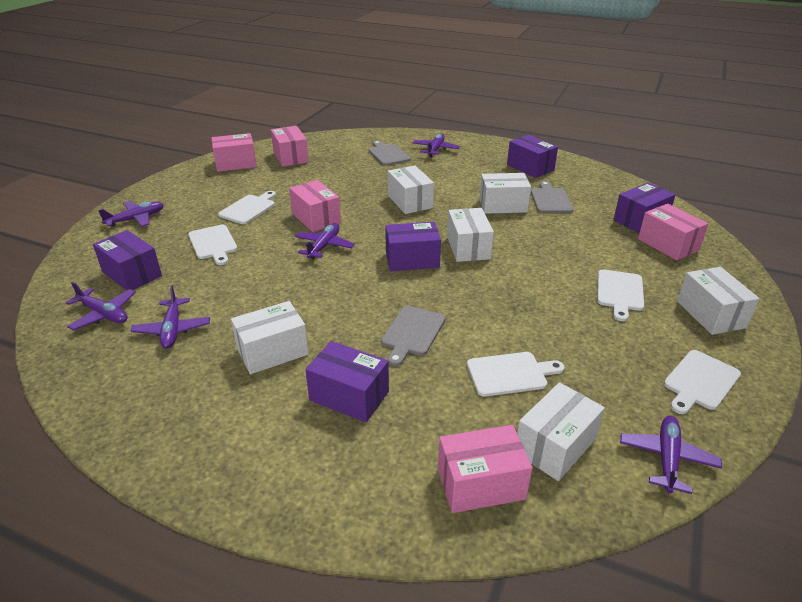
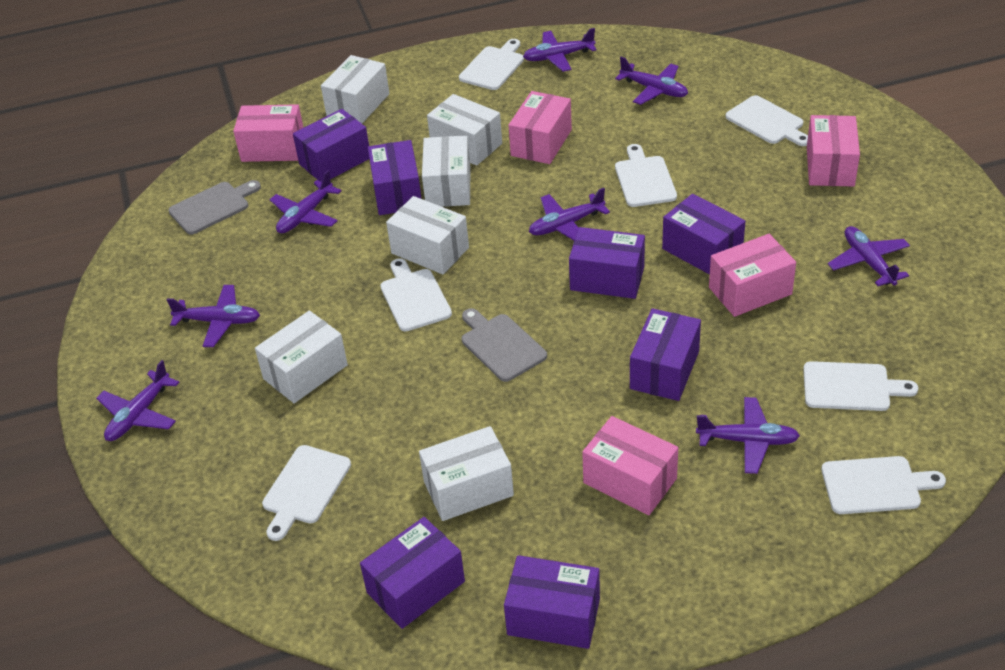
grey cutting board: 3 -> 2
purple box: 5 -> 7
purple plane: 6 -> 8
white cutting board: 5 -> 7

